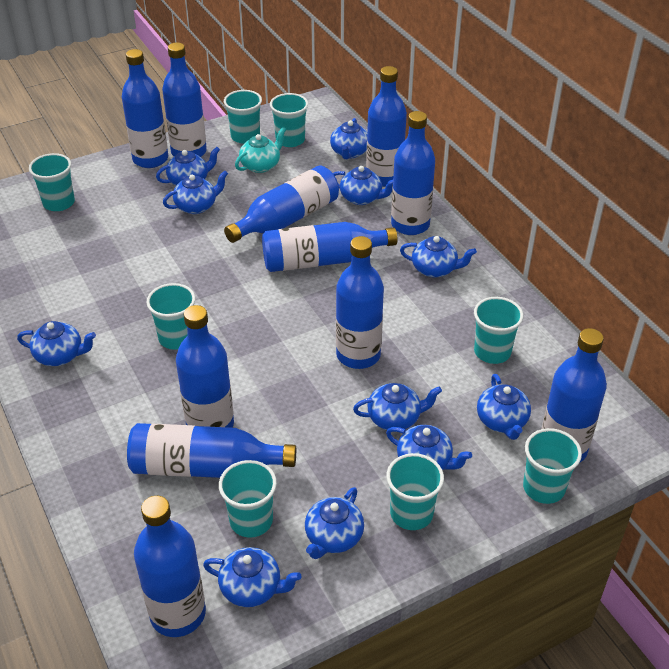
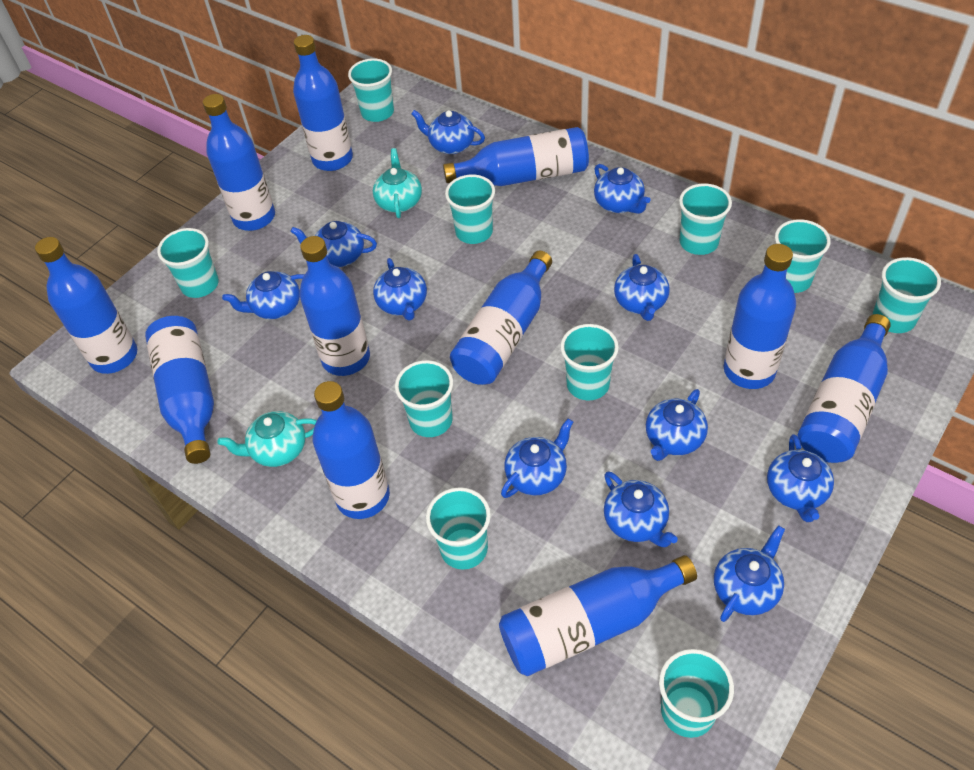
turquoise cup: 8 -> 10
turquoise teapot: 1 -> 2

